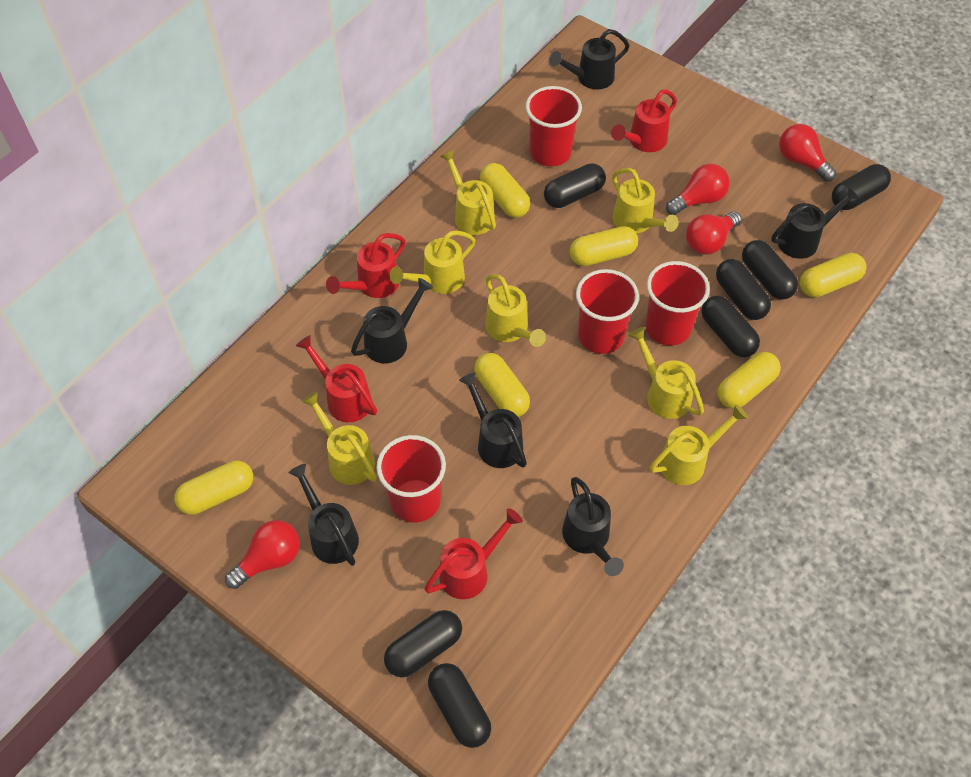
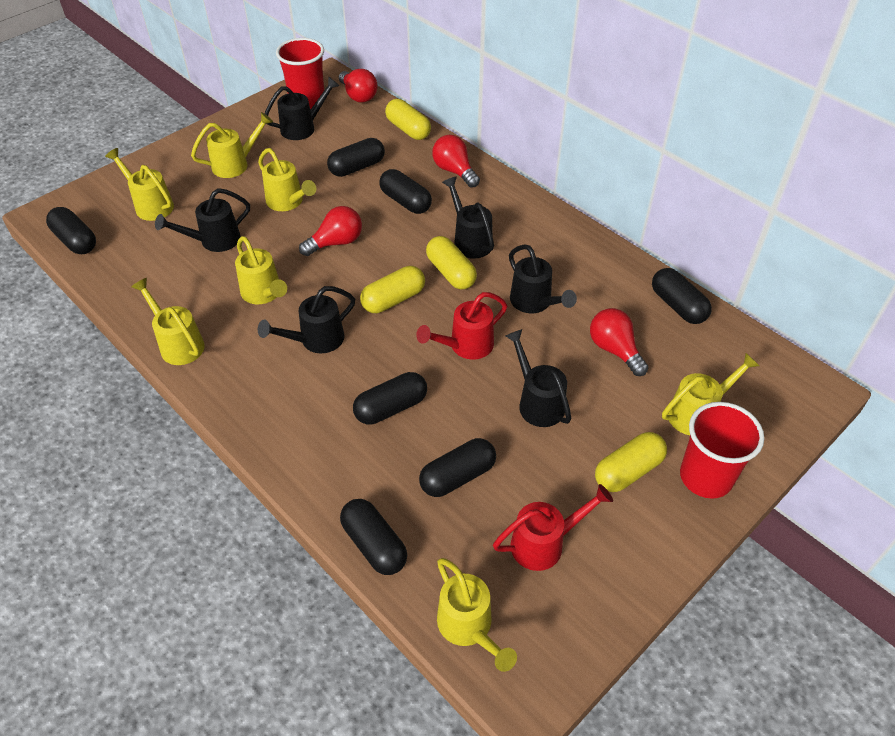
red cup: 4 -> 2
red watering can: 4 -> 2
yellow capsule: 6 -> 4

